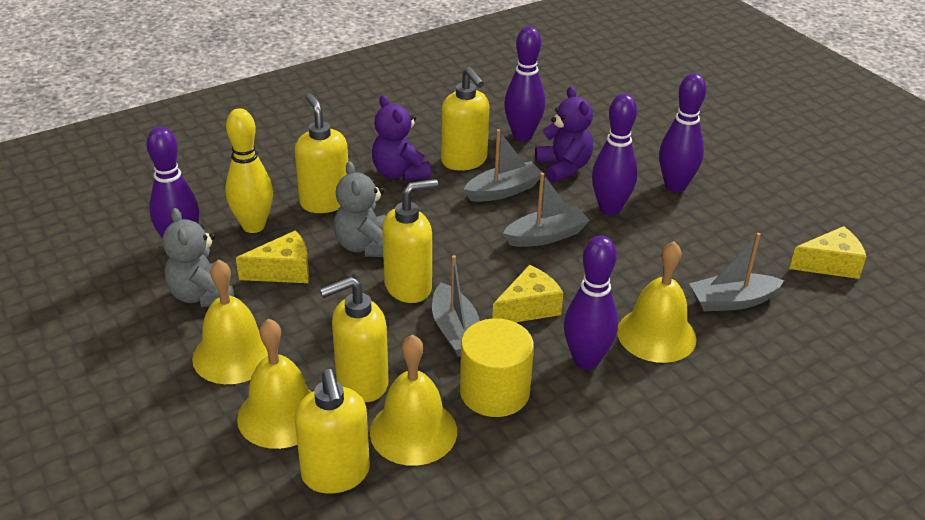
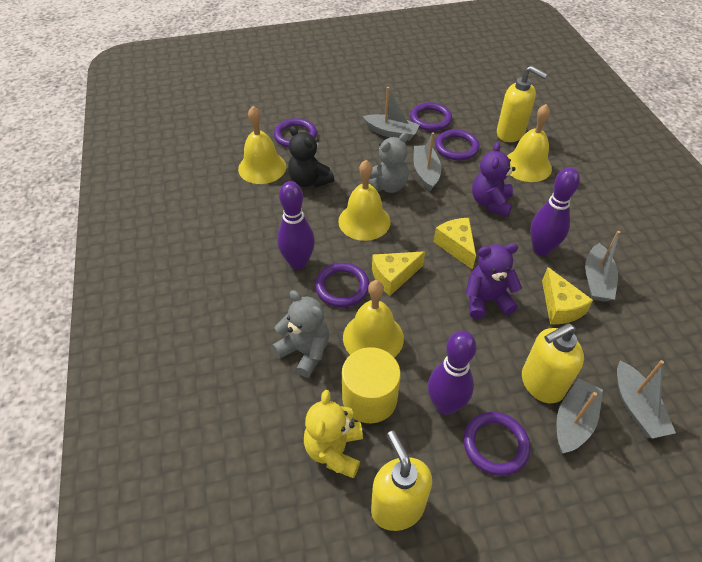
black teddy bear: 0 -> 1
grey boat: 4 -> 5
purple bowling pin: 5 -> 3
purple ring: 0 -> 5
yellow bowling pin: 1 -> 0
yellow soap dispenser: 5 -> 3
yellow teddy bear: 0 -> 1

